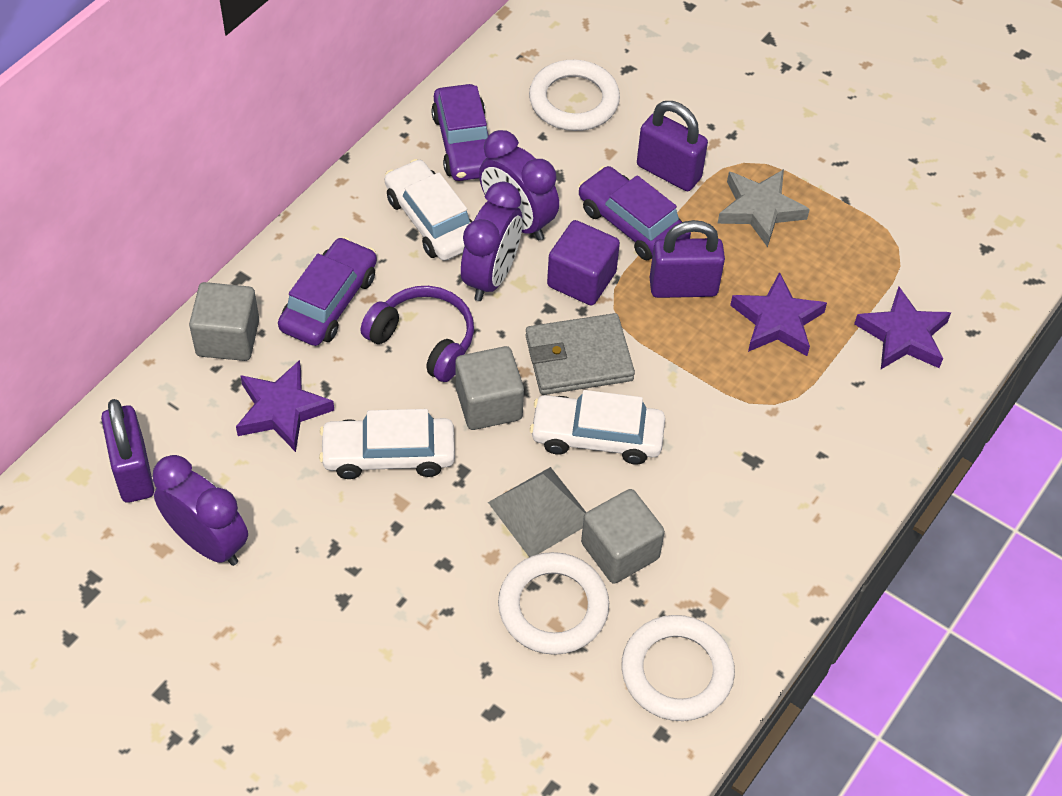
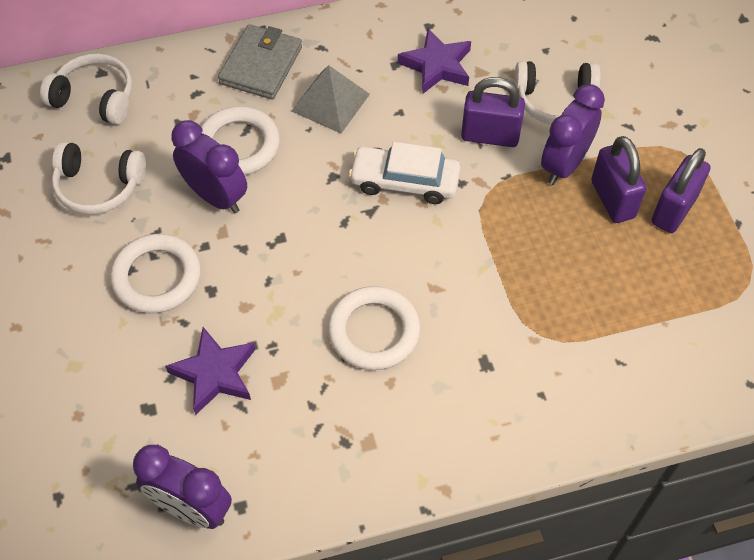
grey cube: 3 -> 0
grey star: 1 -> 0
purple car: 3 -> 0
purple cube: 1 -> 0
purple headphones: 1 -> 0
purple star: 3 -> 2
white car: 3 -> 1
white headphones: 0 -> 3

